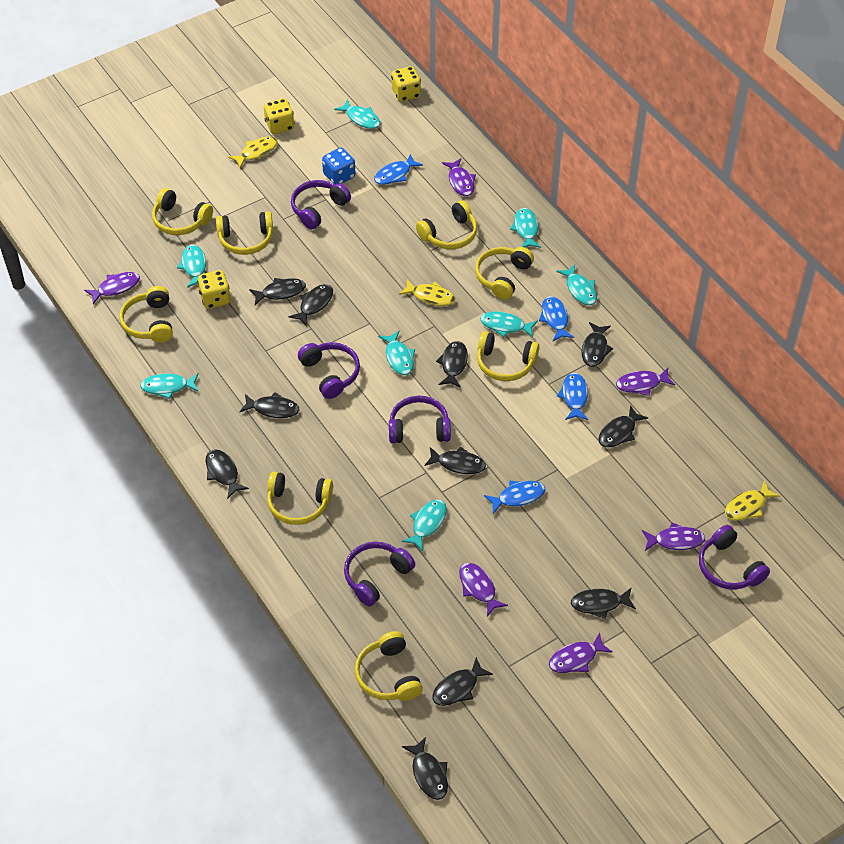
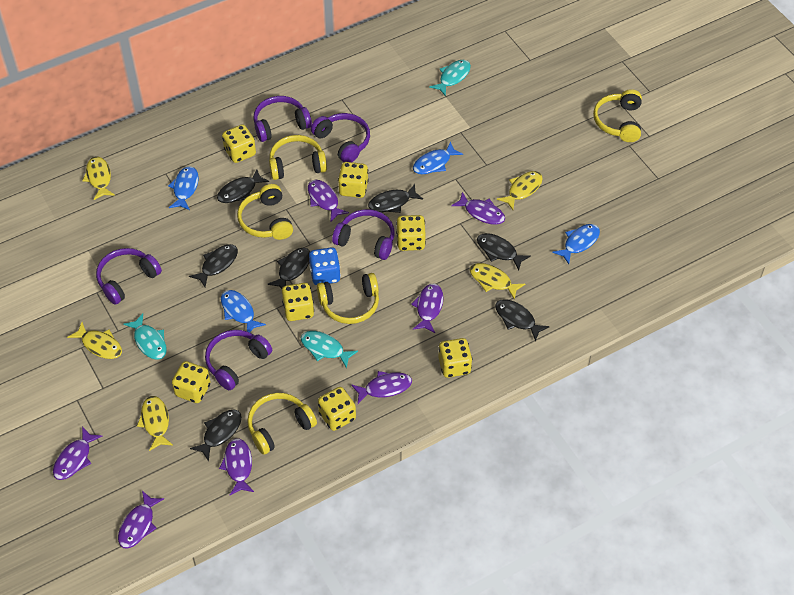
black fish: 11 -> 7
purple fish: 6 -> 7
turquoise fish: 8 -> 3
yellow dice: 3 -> 7
yellow fish: 3 -> 5
yellow headphones: 8 -> 5

